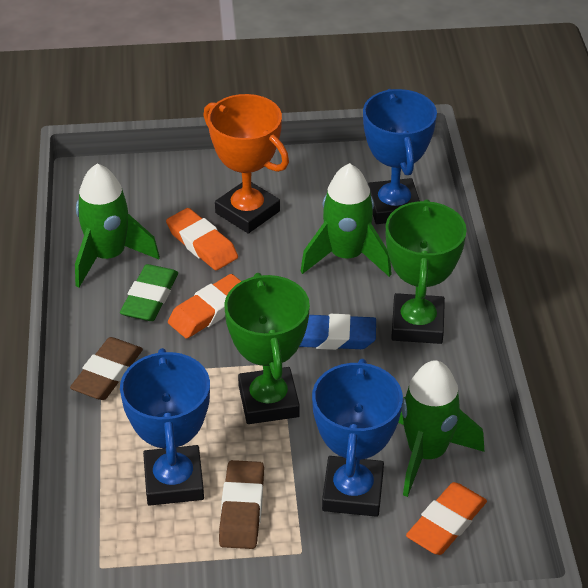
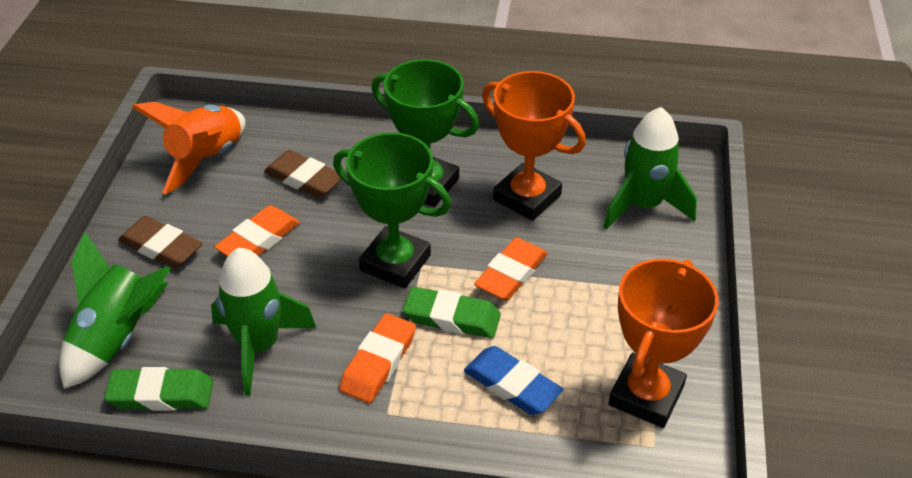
blue trophy: 3 -> 0
green eraser: 1 -> 2
orange rocket: 0 -> 1
orange trophy: 1 -> 2

